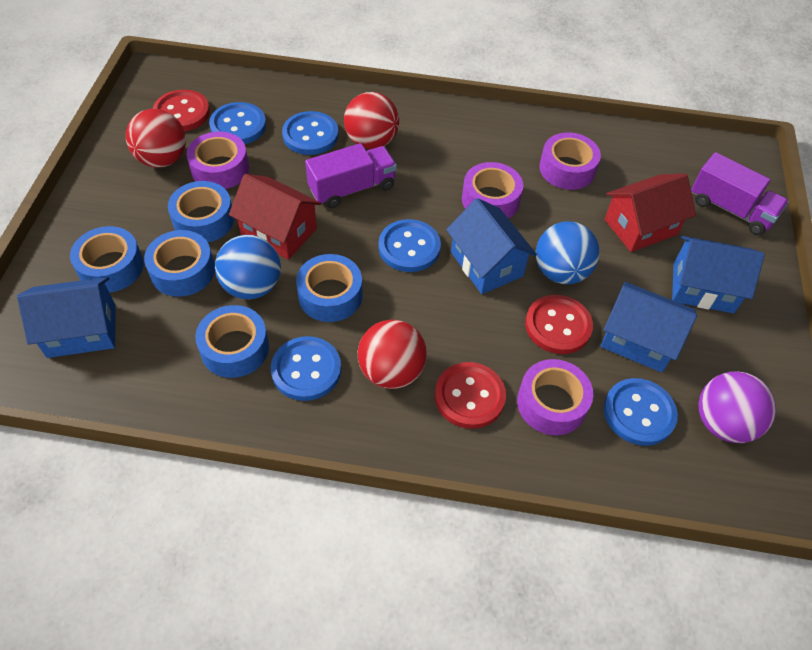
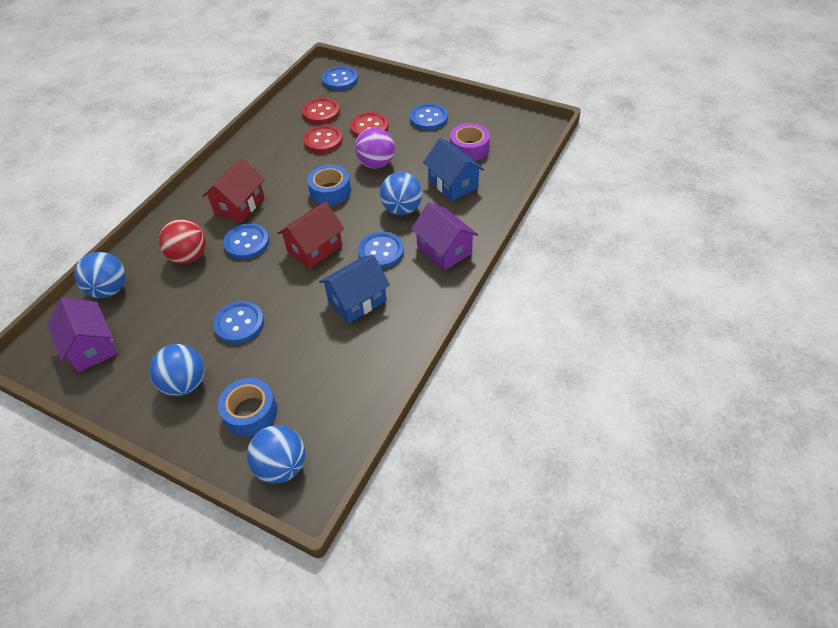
blue ball: 2 -> 4
blue house: 4 -> 2
blue tape: 5 -> 2
purple house: 0 -> 2
purple tape: 4 -> 1
purple truck: 2 -> 0
red ball: 3 -> 1

